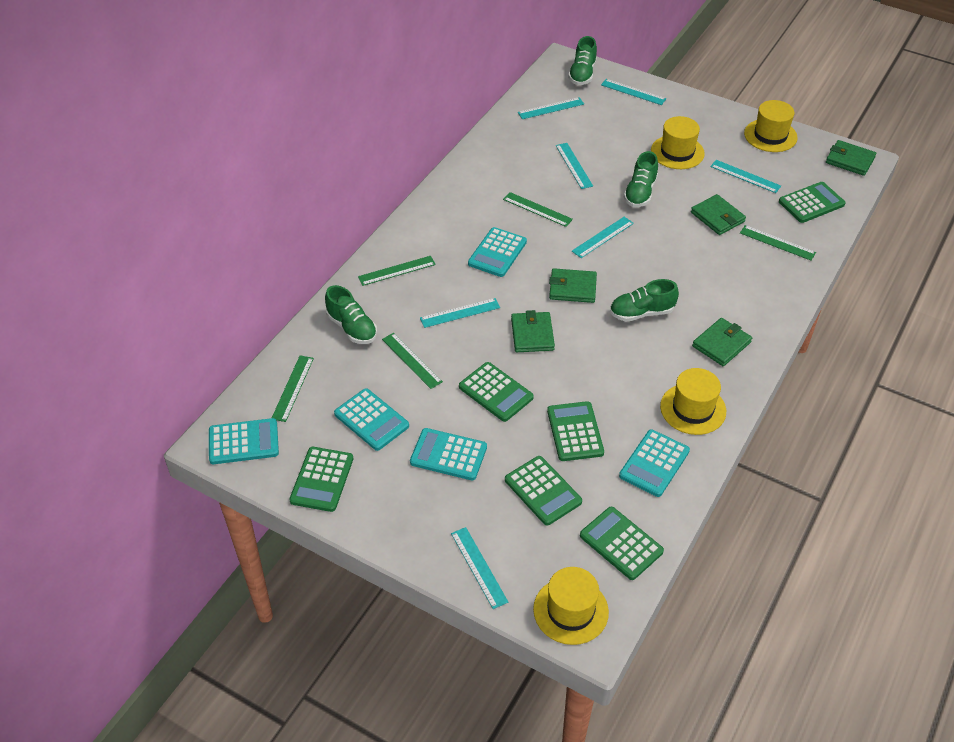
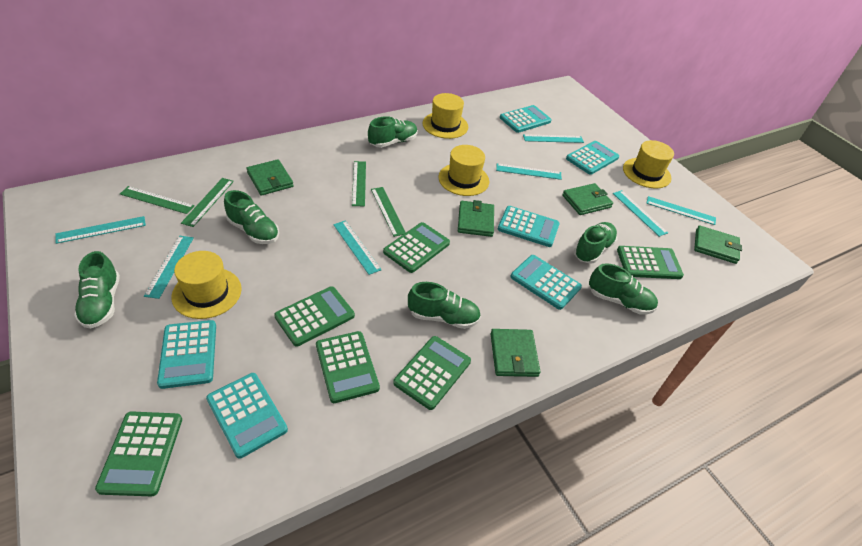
green ruler: 5 -> 4
green shoe: 4 -> 6
turquoise calculator: 5 -> 6

